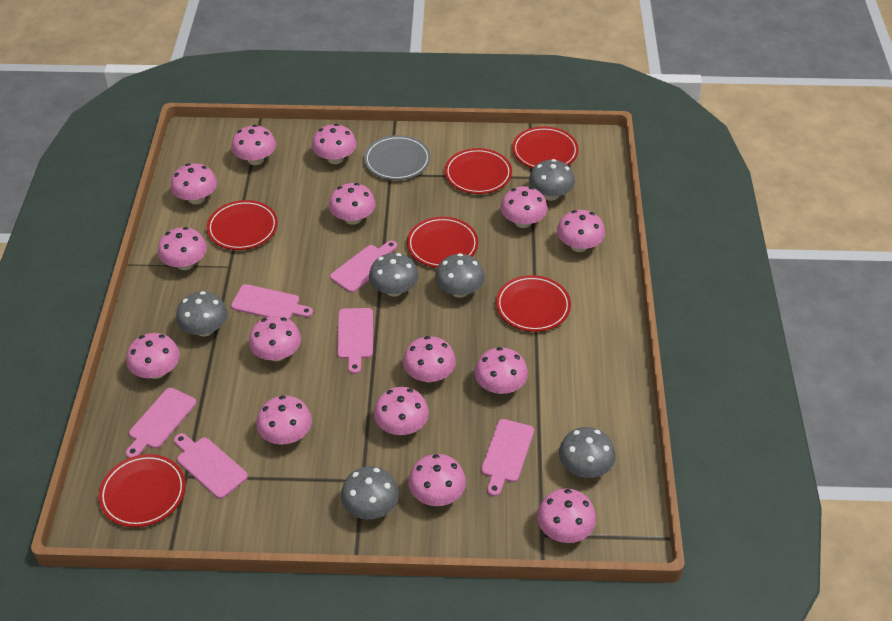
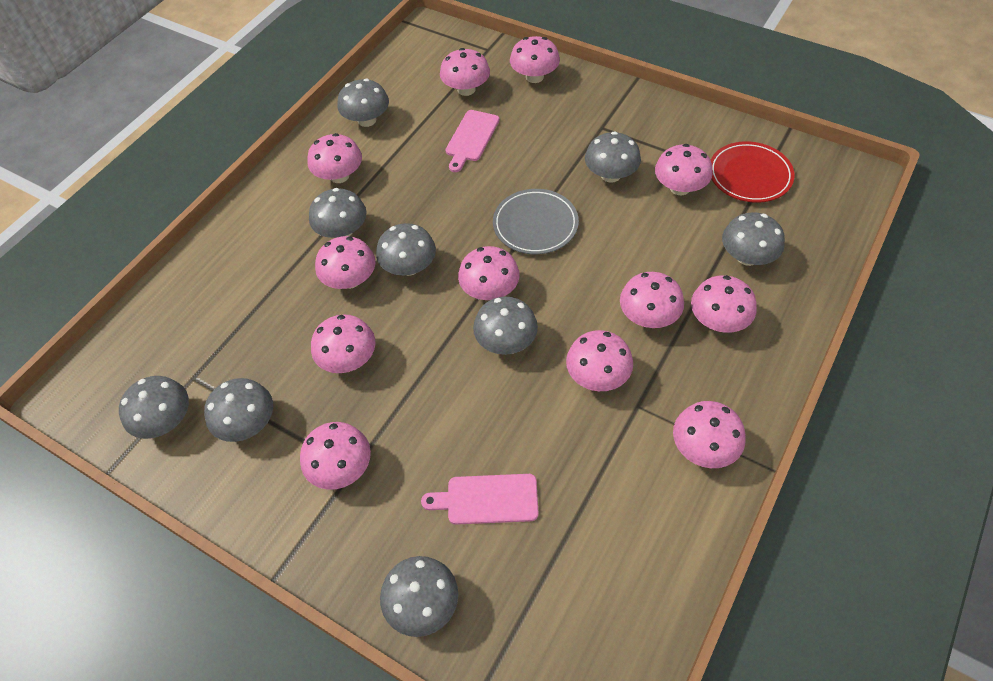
grey mushroom: 6 -> 9
pink cutting board: 6 -> 2
pink mushroom: 15 -> 12
red plate: 6 -> 1

